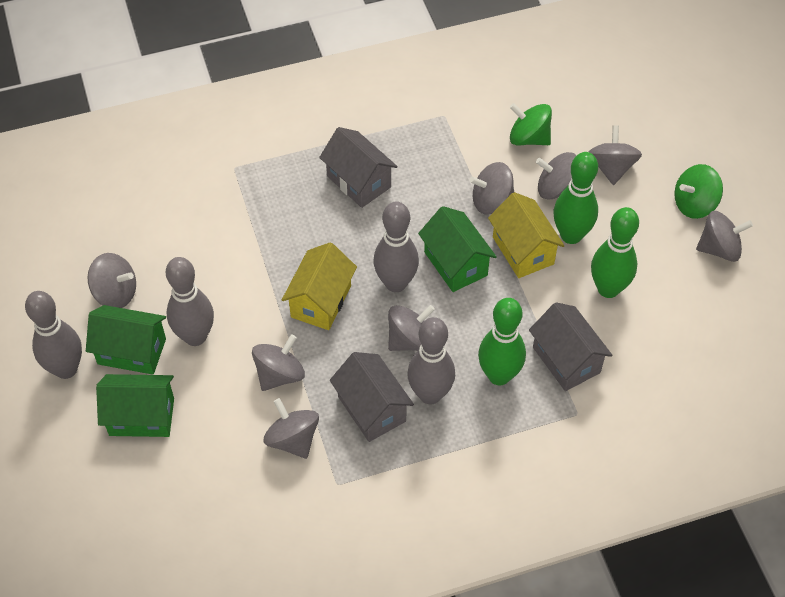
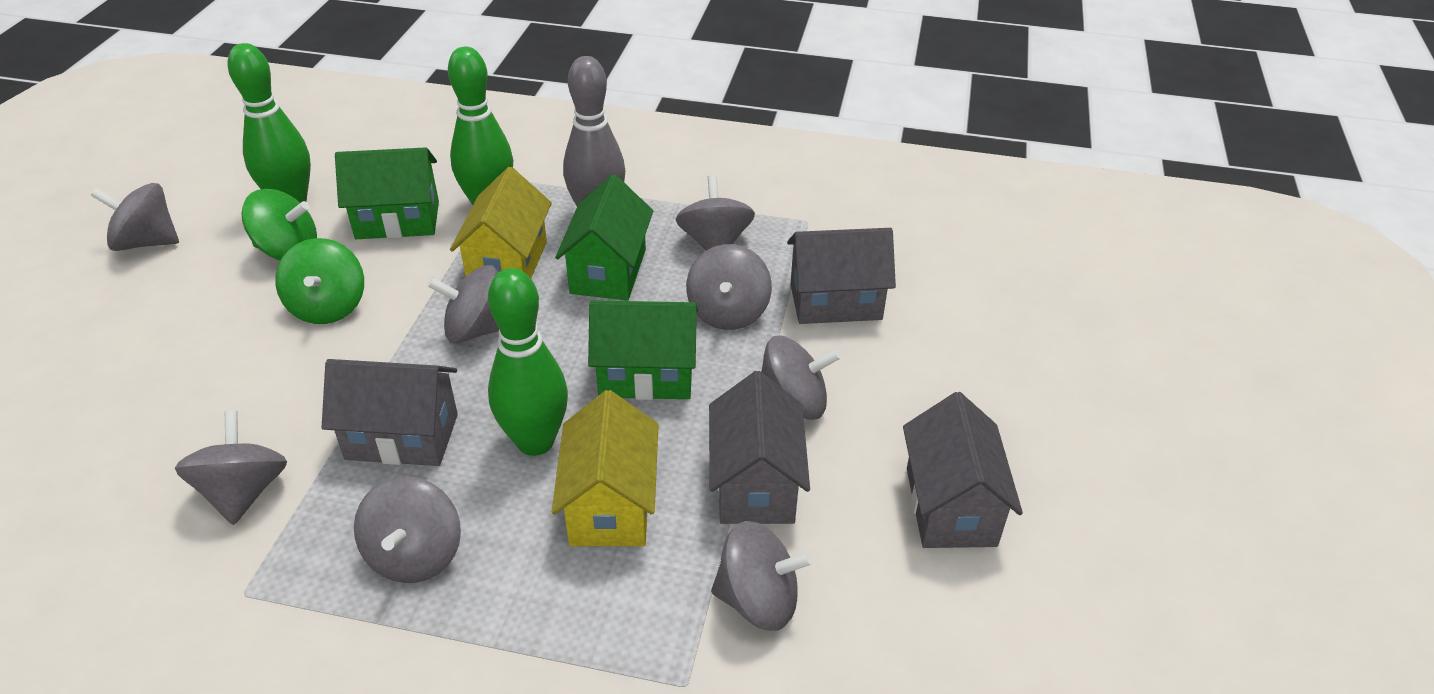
grey bowling pin: 4 -> 1
grey house: 3 -> 4

